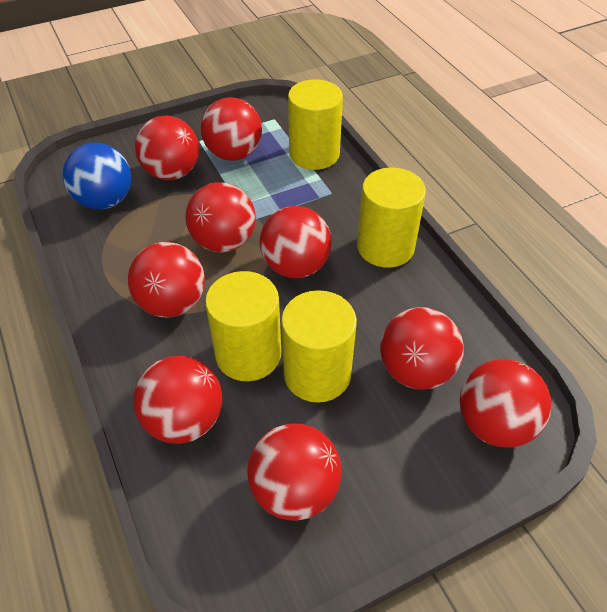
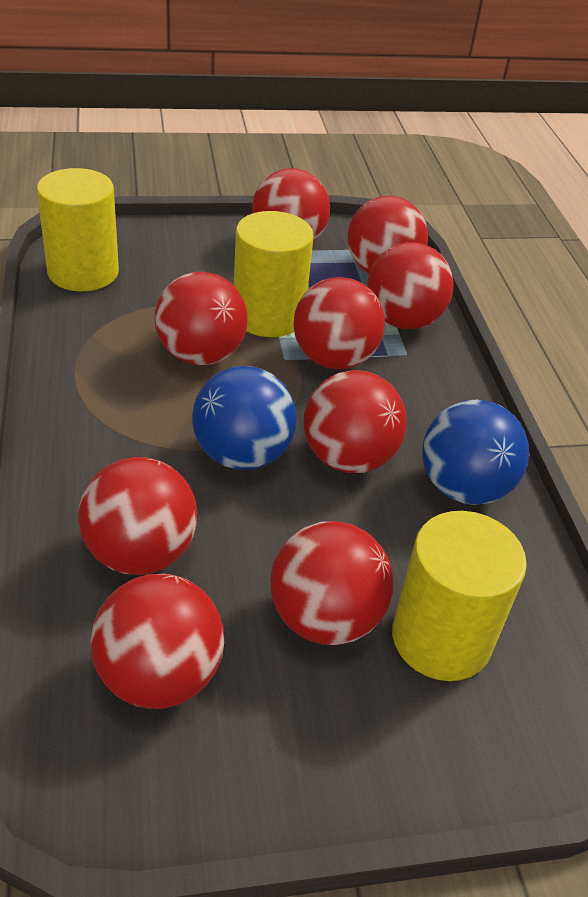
blue ball: 1 -> 2
yellow cylinder: 4 -> 3

